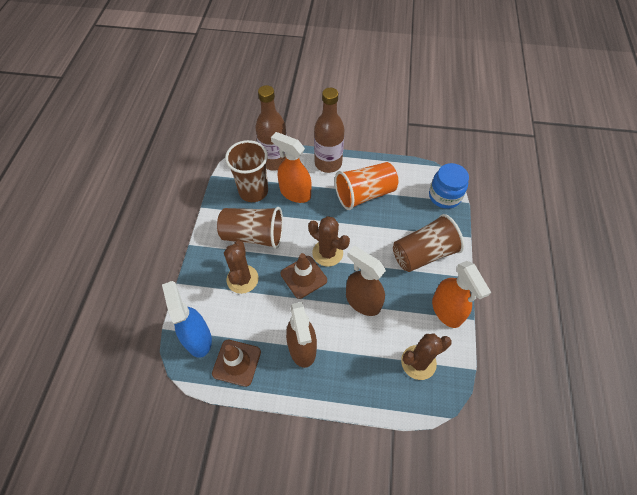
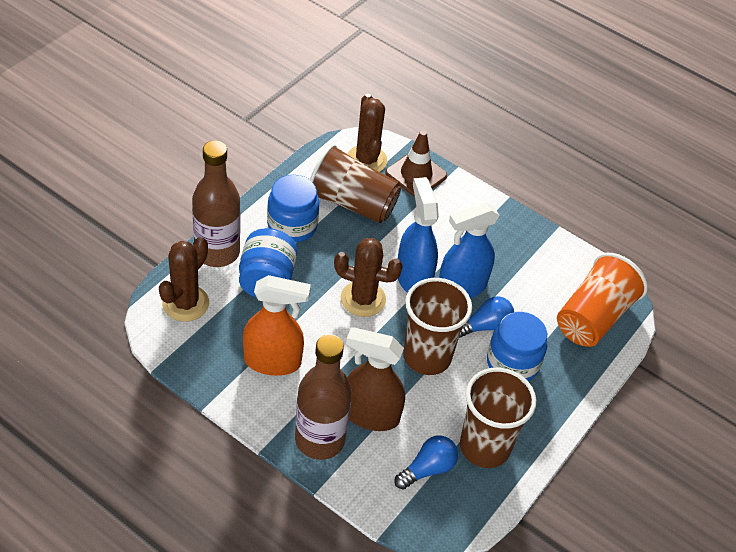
blue jar: 1 -> 3
blue light bulb: 0 -> 2
blue spray bottle: 1 -> 2
brown spray bottle: 2 -> 1
brown traffic cone: 2 -> 1
orange spray bottle: 2 -> 1

